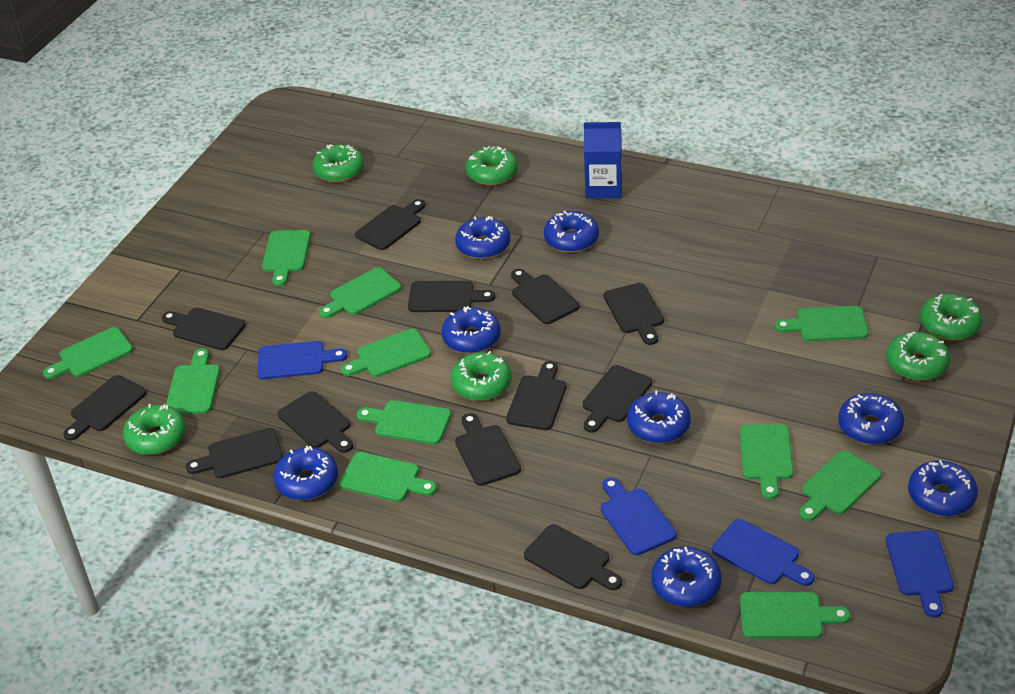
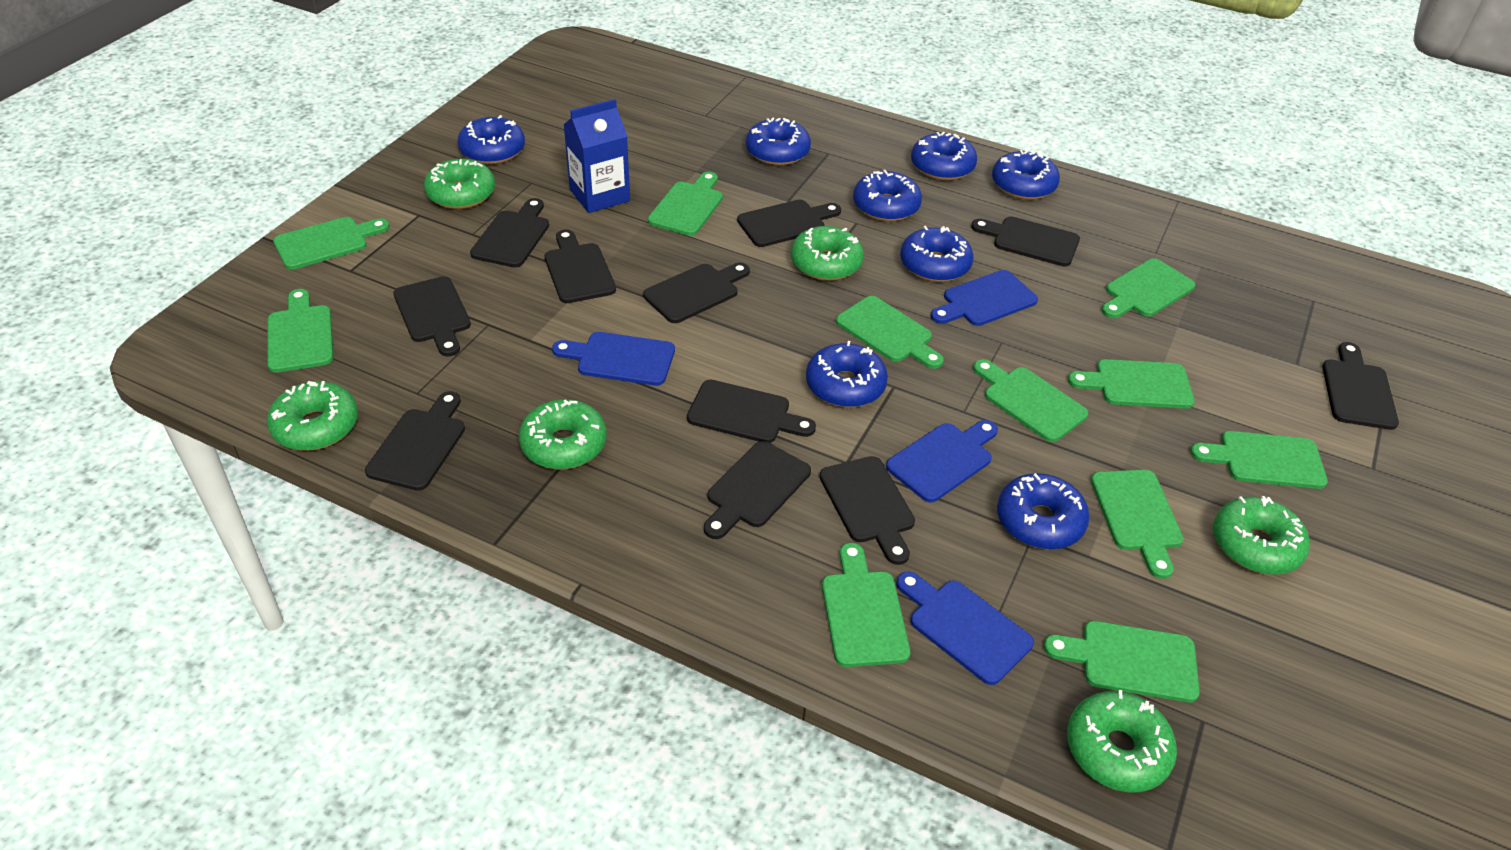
black cutting board: 12 -> 11

